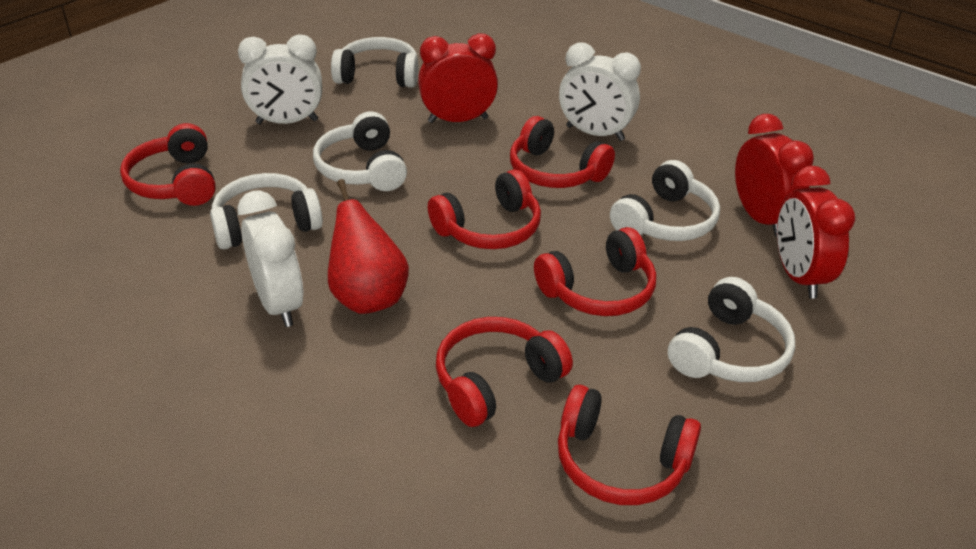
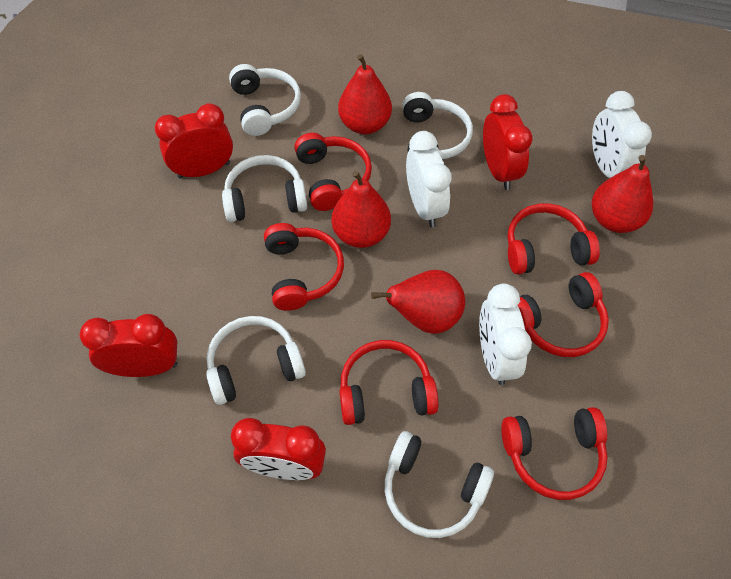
red clock: 3 -> 4
red pear: 1 -> 4

